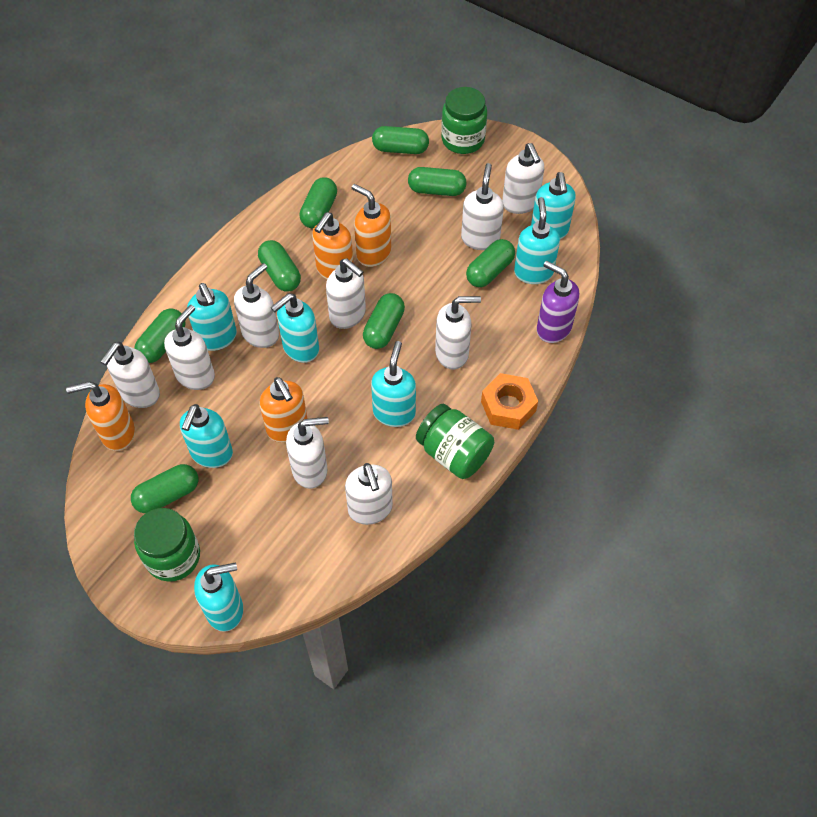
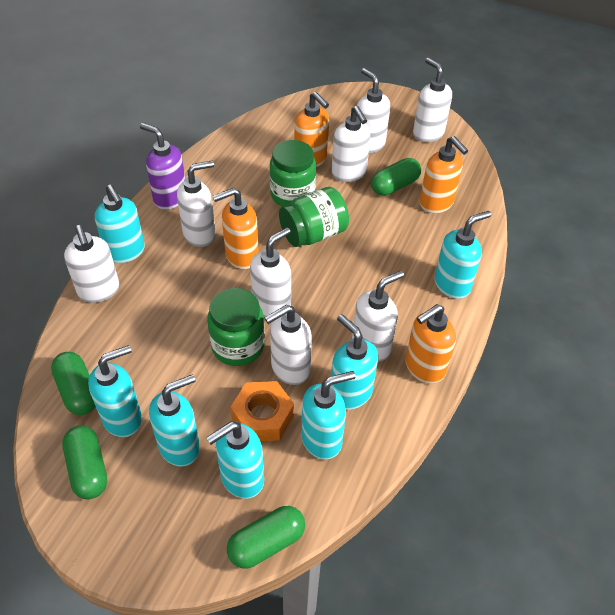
green capsule: 8 -> 4
white soap dispenser: 9 -> 8

